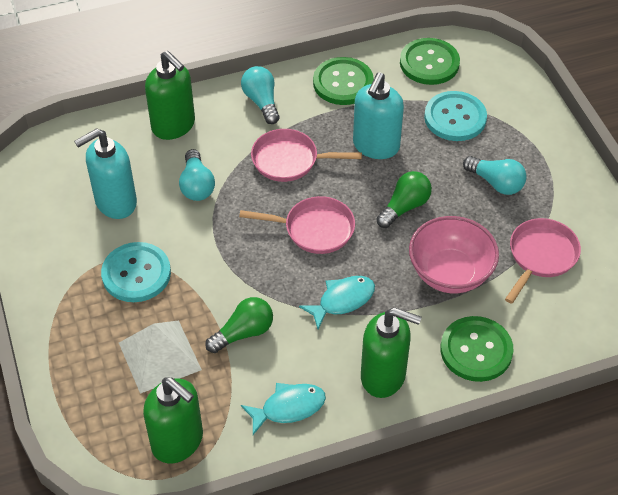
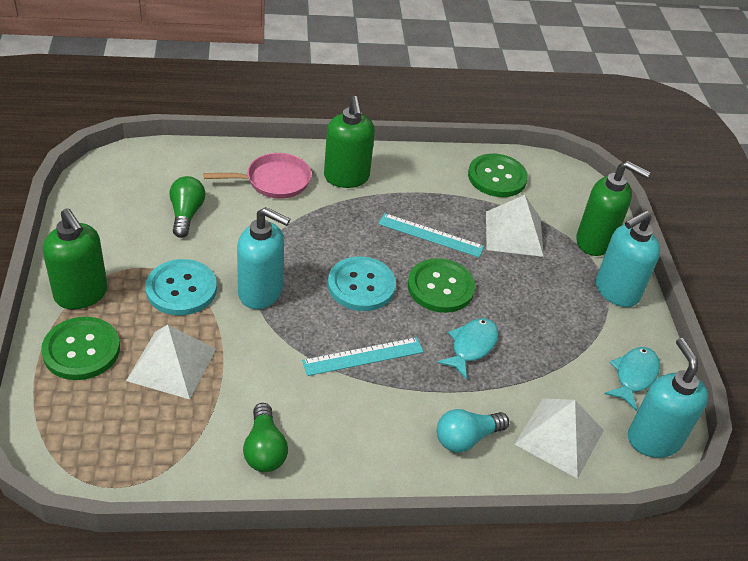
pink bowl: 1 -> 0
pink pan: 3 -> 1
turquoise light bulb: 3 -> 1
turquoise ruler: 0 -> 2
turquoise soap dispenser: 2 -> 3
white pyramid: 1 -> 3

